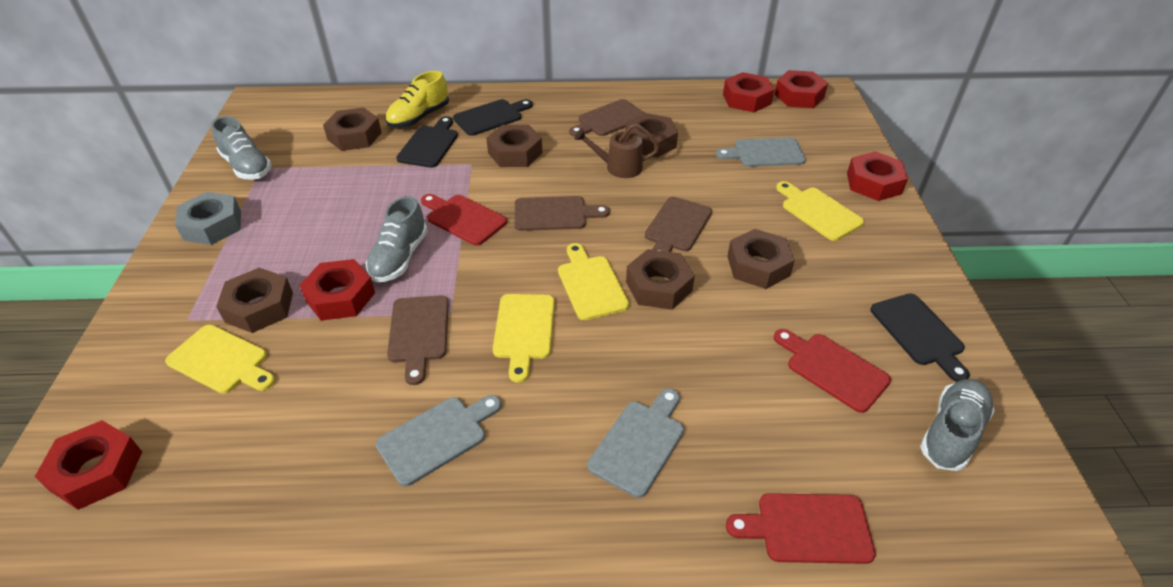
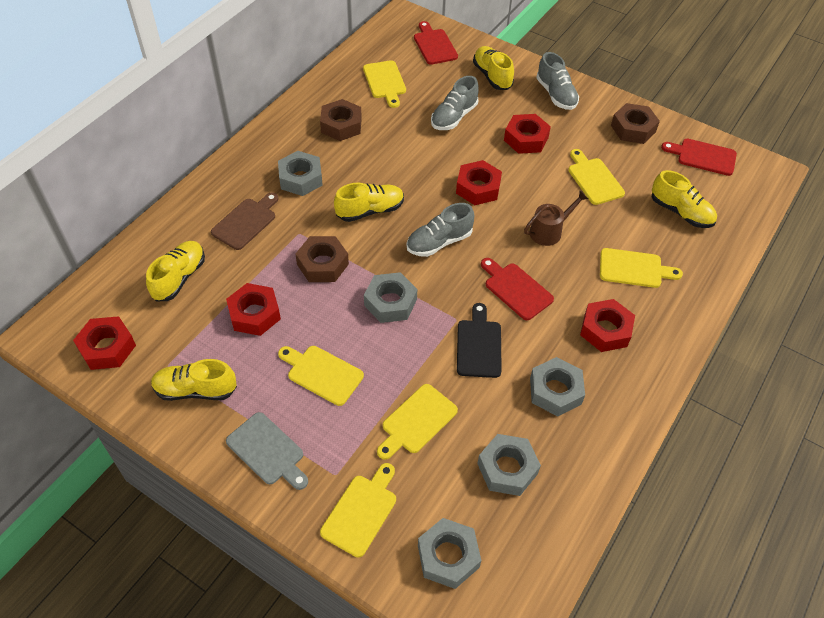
black cutting board: 3 -> 1
brown cutting board: 4 -> 1
brown nut: 6 -> 3
grey cutting board: 3 -> 1
grey nut: 1 -> 5
yellow cutting board: 4 -> 6
yellow shoe: 1 -> 5

